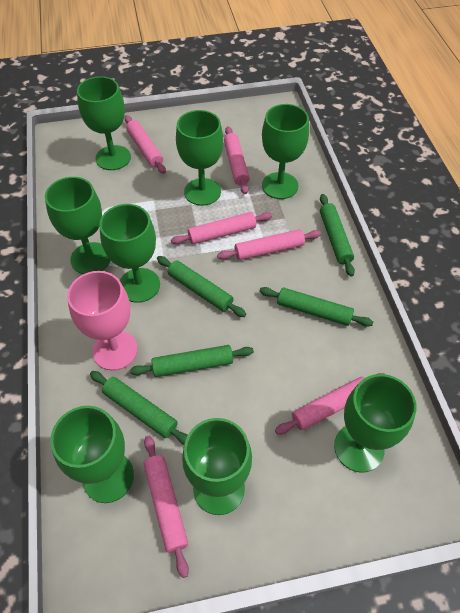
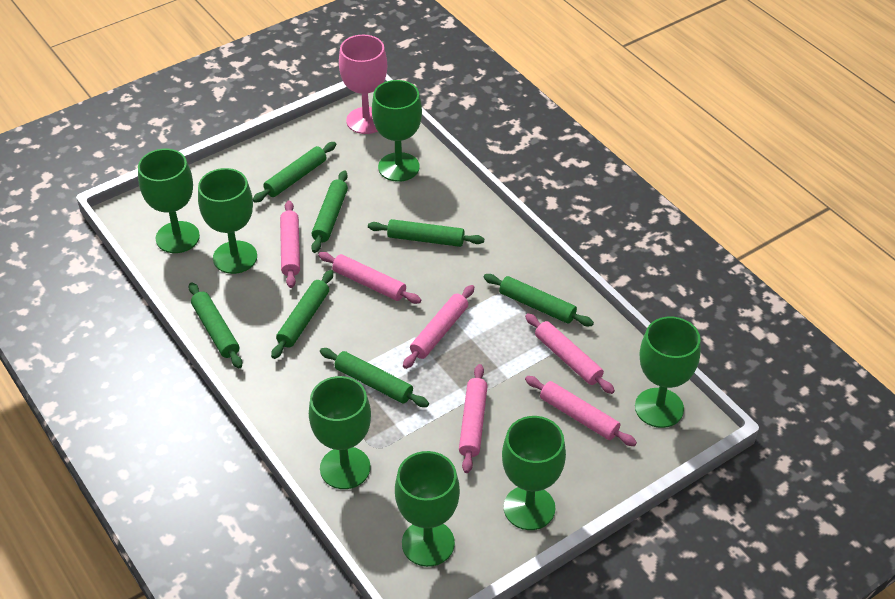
green goblet: 8 -> 7
green rolling pin: 5 -> 7

